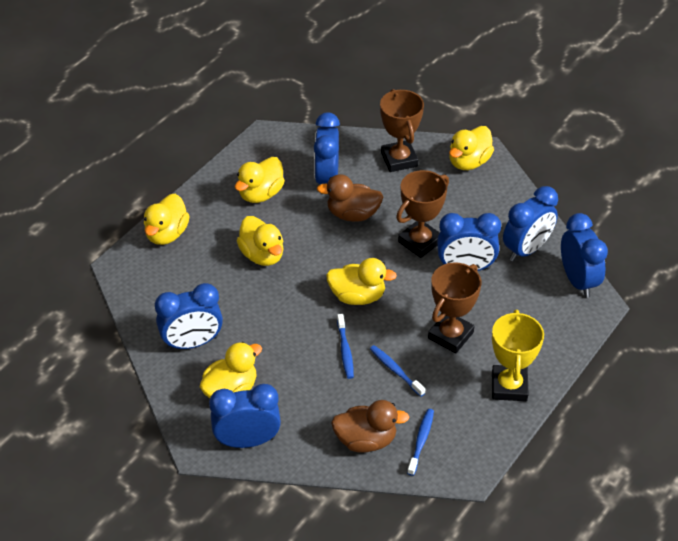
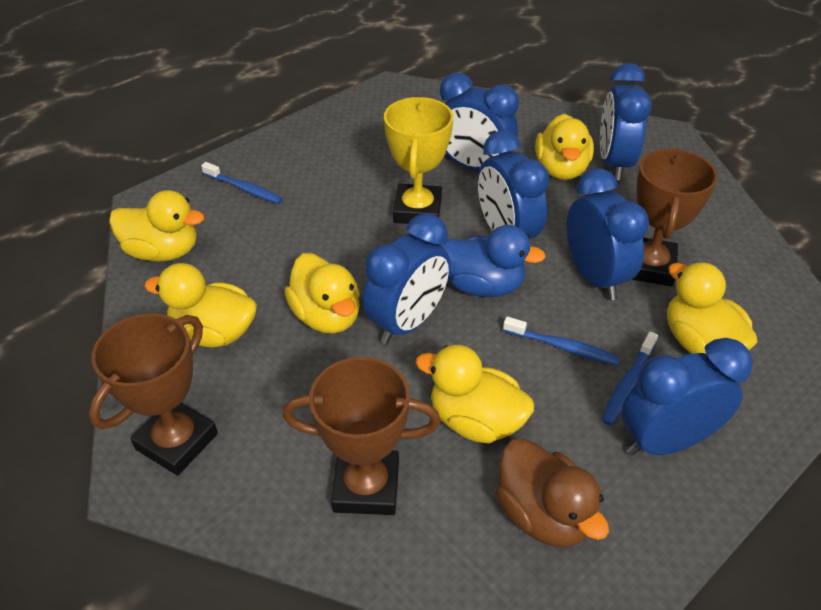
blue duck: 0 -> 1
brown duck: 2 -> 1

